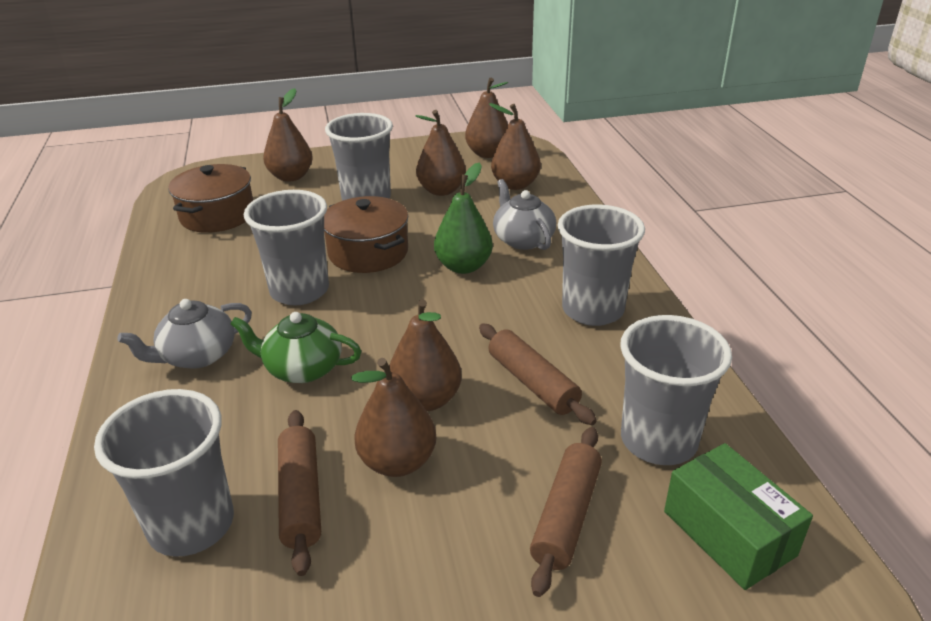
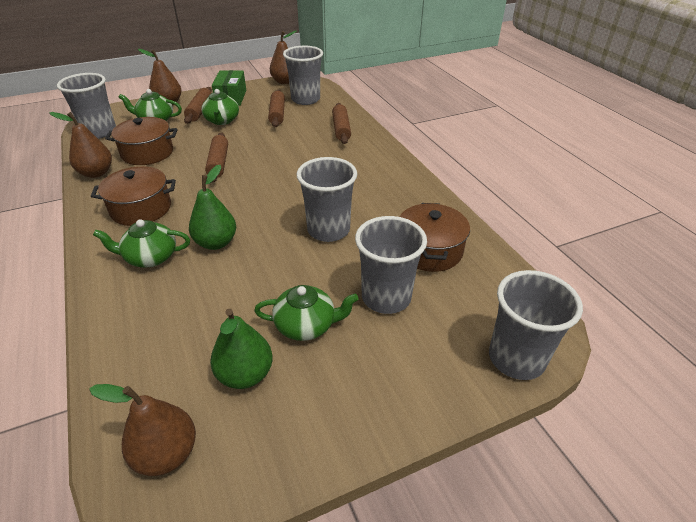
brown pear: 6 -> 4
brown pot: 2 -> 3
brown rolling pin: 3 -> 4
green pear: 1 -> 2
green teapot: 1 -> 4
grey teapot: 2 -> 0

